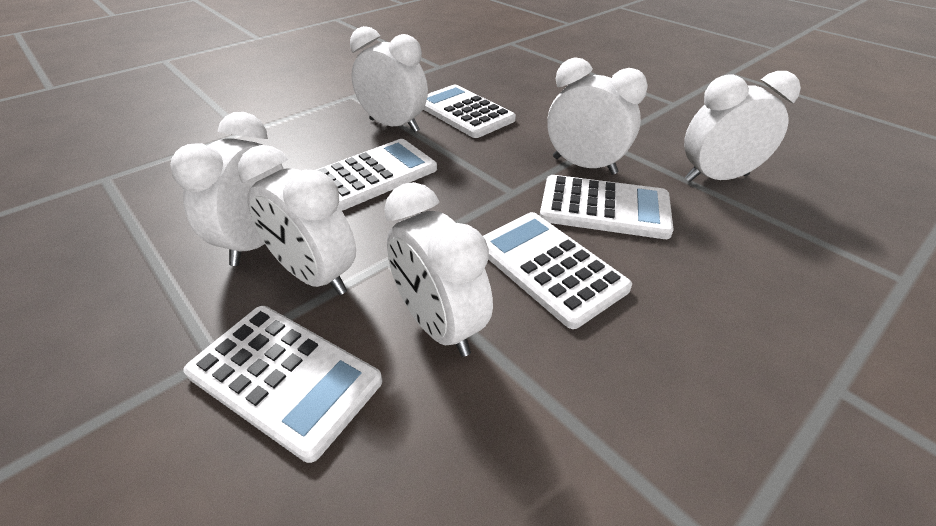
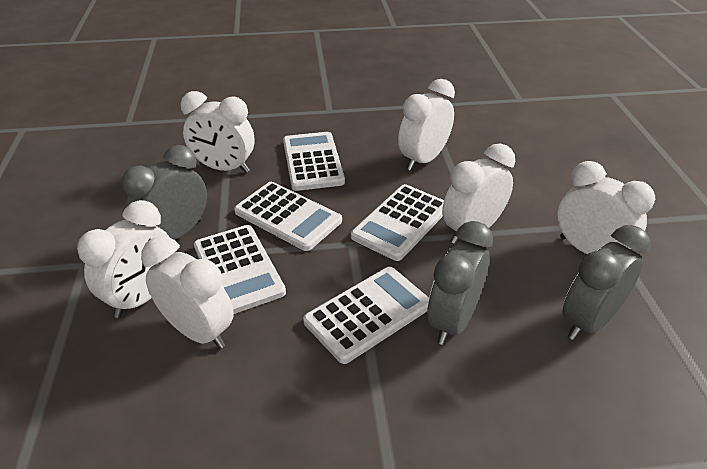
grey clock: 0 -> 3

